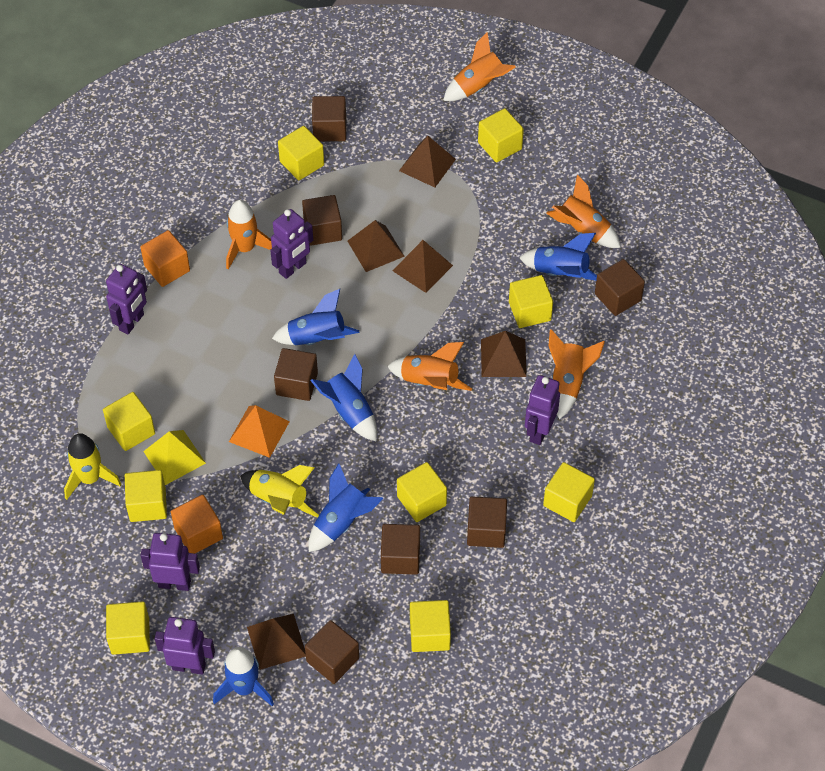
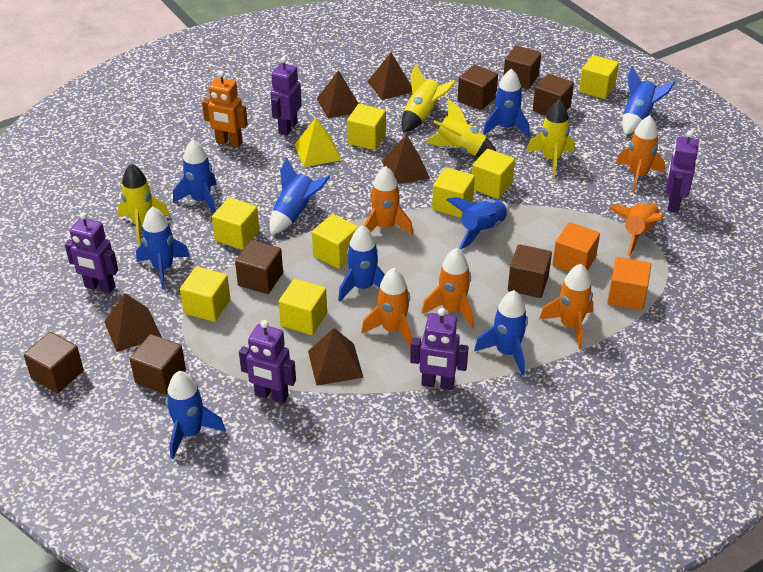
blue rocket: 5 -> 9
orange pyramid: 1 -> 0
orange robot: 0 -> 1
orange rocket: 5 -> 6
yellow cube: 9 -> 8
yellow rocket: 2 -> 4

